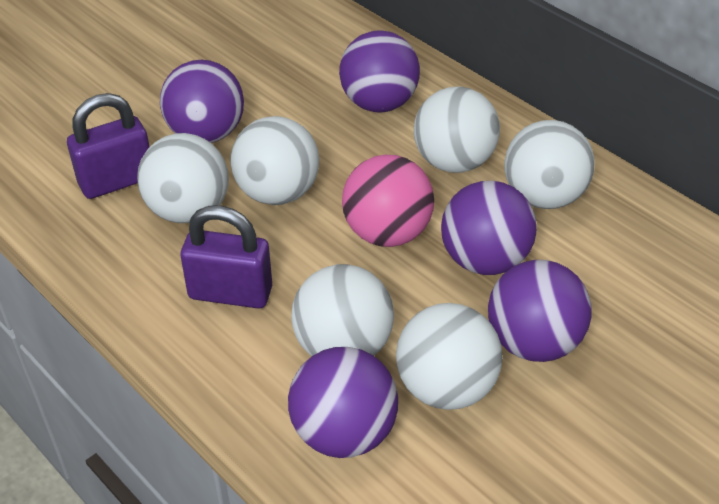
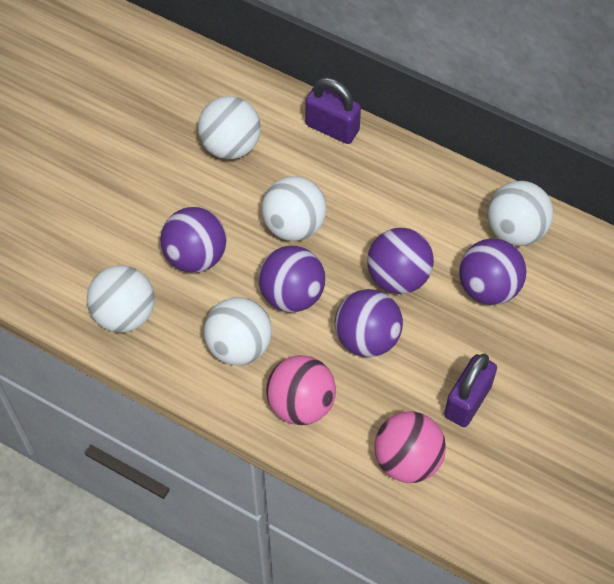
pink ball: 1 -> 2
white ball: 6 -> 5

